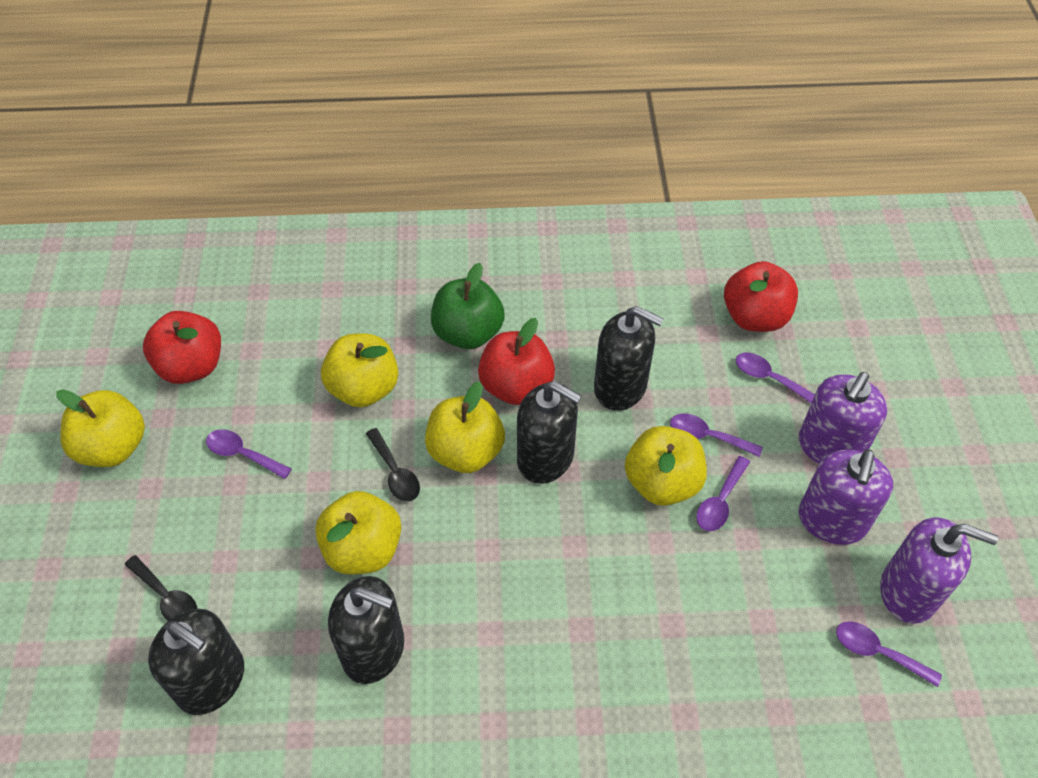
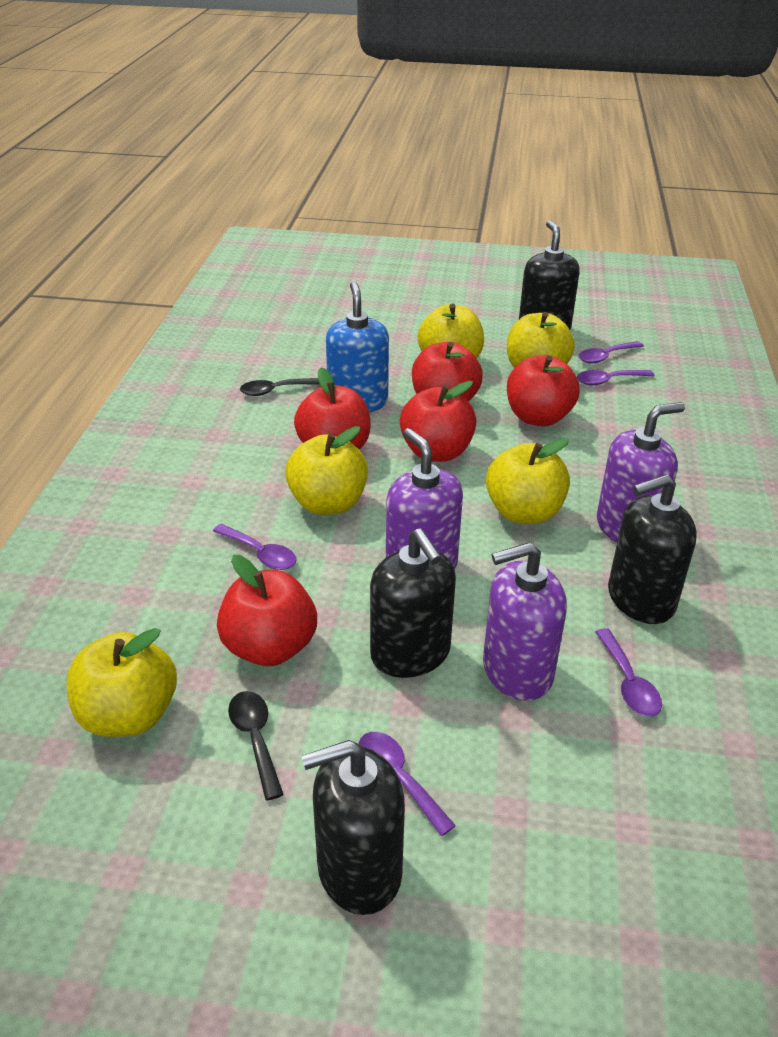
blue soap dispenser: 0 -> 1
green apple: 1 -> 0
red apple: 3 -> 5

